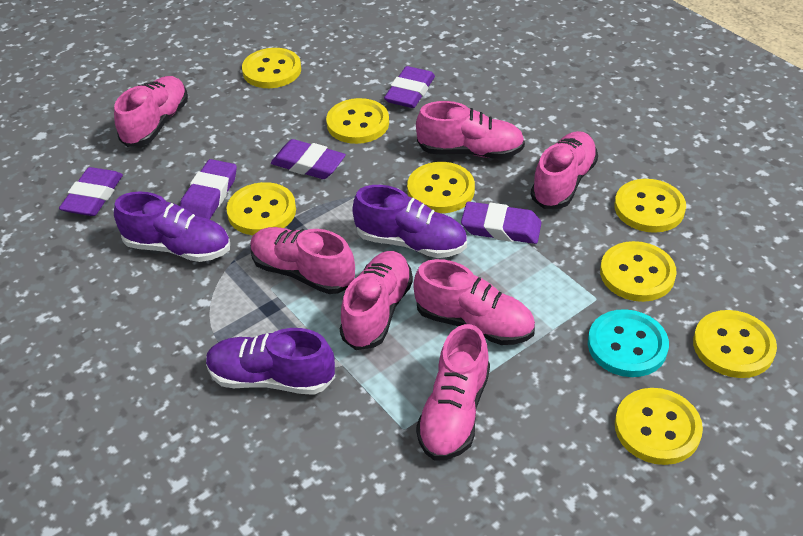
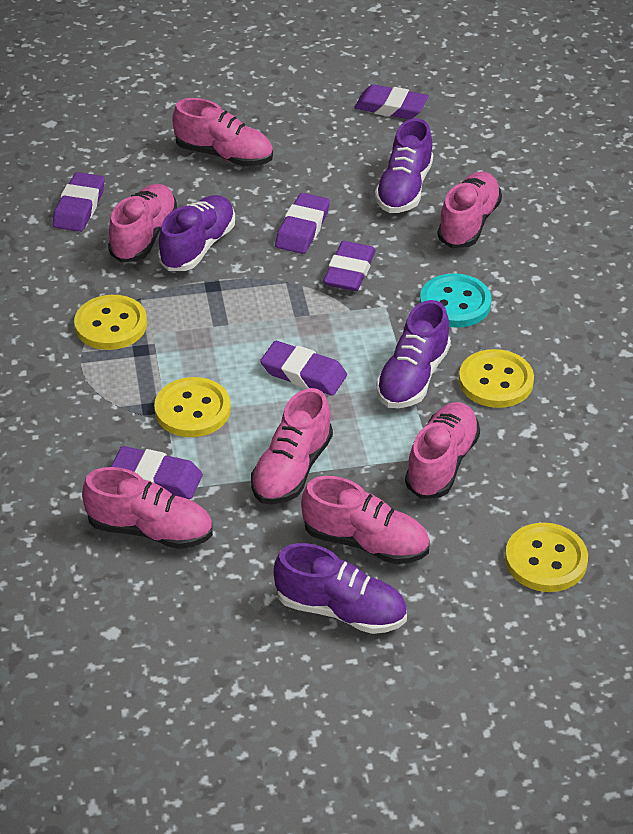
purple eraser: 5 -> 6
purple shoe: 3 -> 4
yellow button: 8 -> 4

